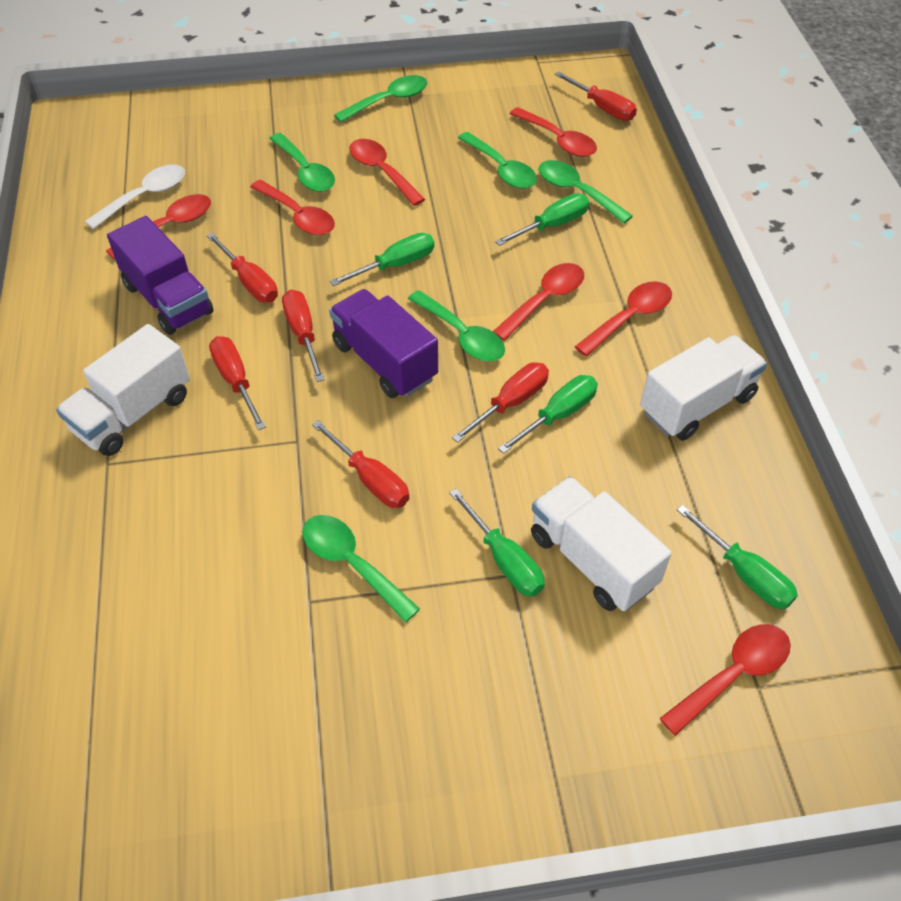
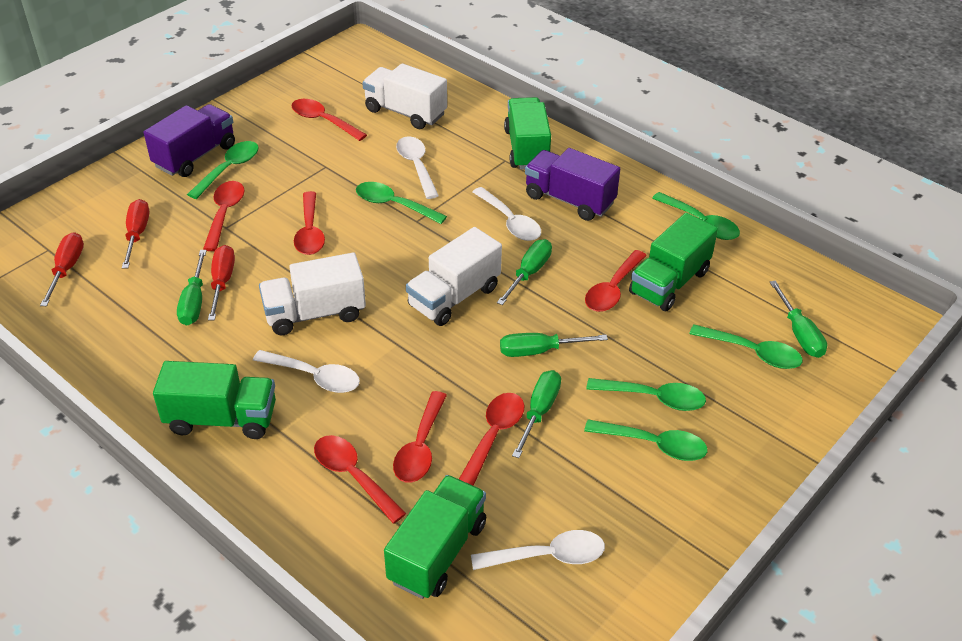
green truck: 0 -> 4
red screwdriver: 6 -> 3
white spoon: 1 -> 4

